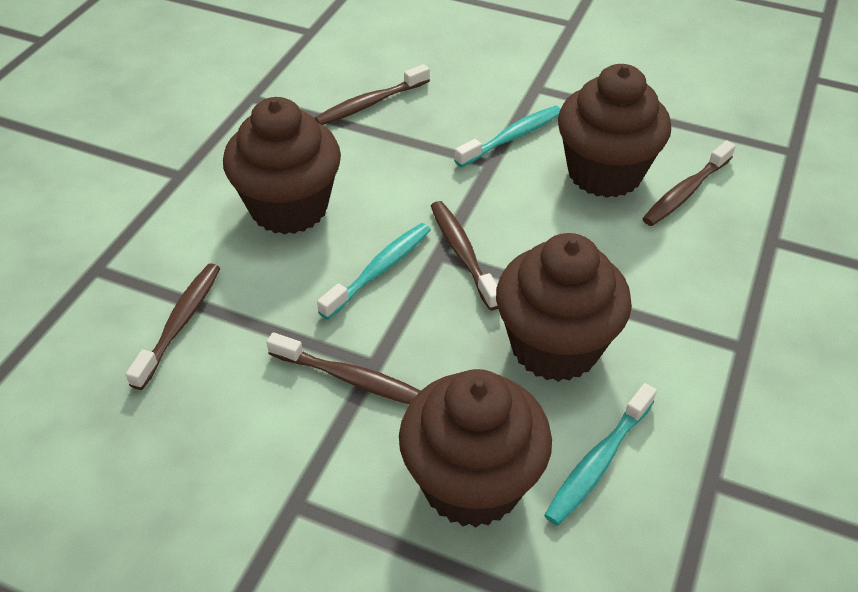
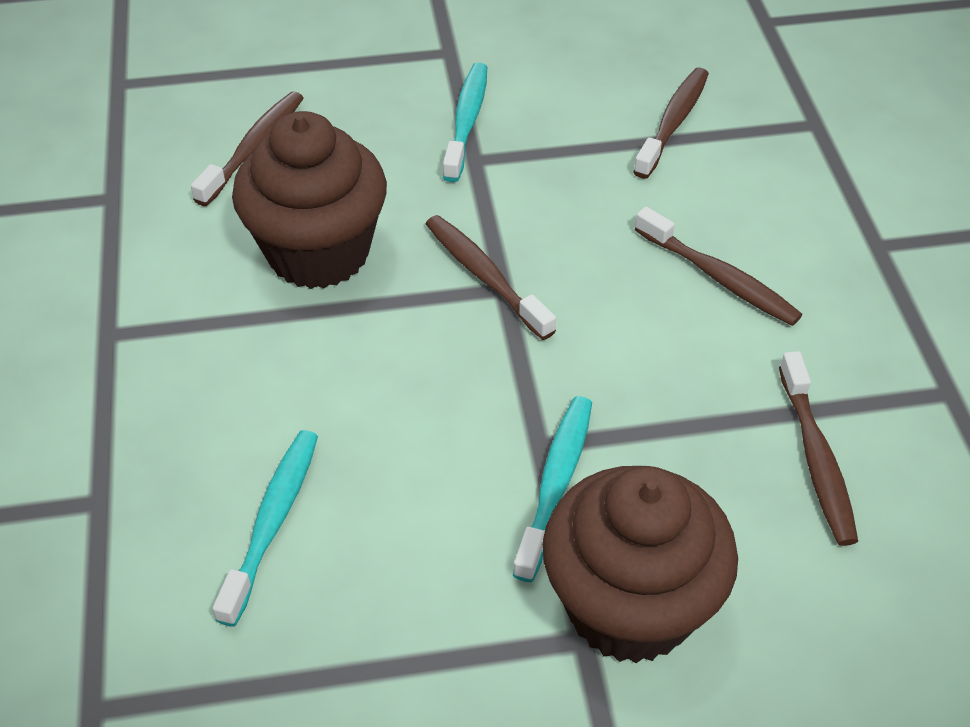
brown cupcake: 4 -> 2

